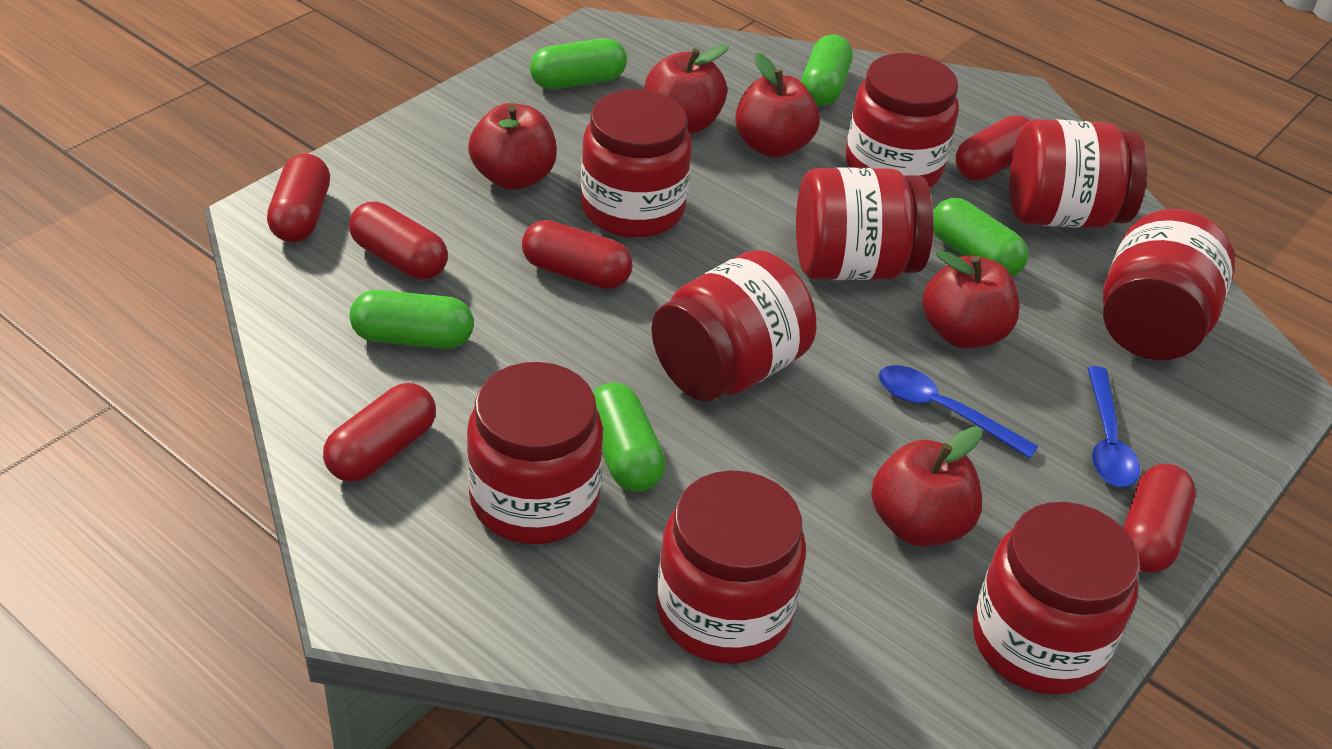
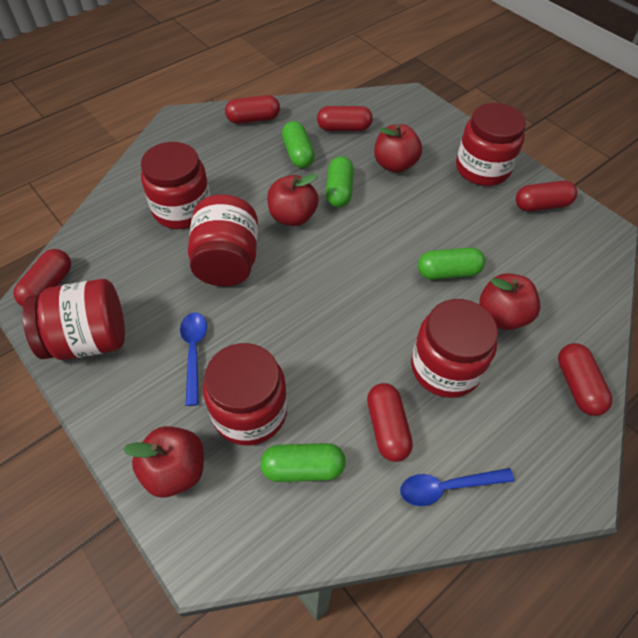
green capsule: 5 -> 4
red apple: 5 -> 4
red jar: 9 -> 6

